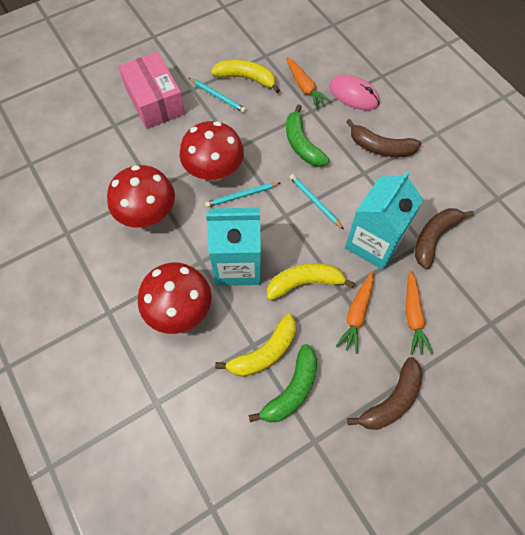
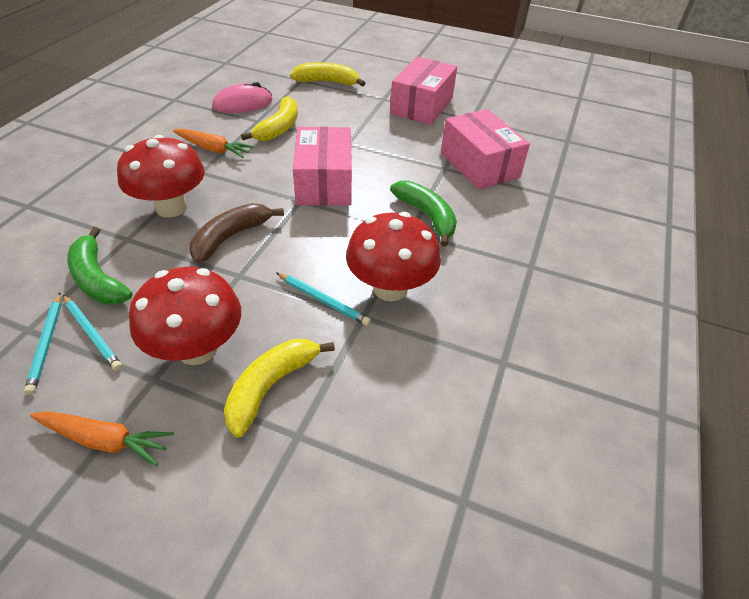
brown banana: 3 -> 1
orange carrot: 3 -> 2
pink box: 1 -> 3
turquoise carton: 2 -> 0

